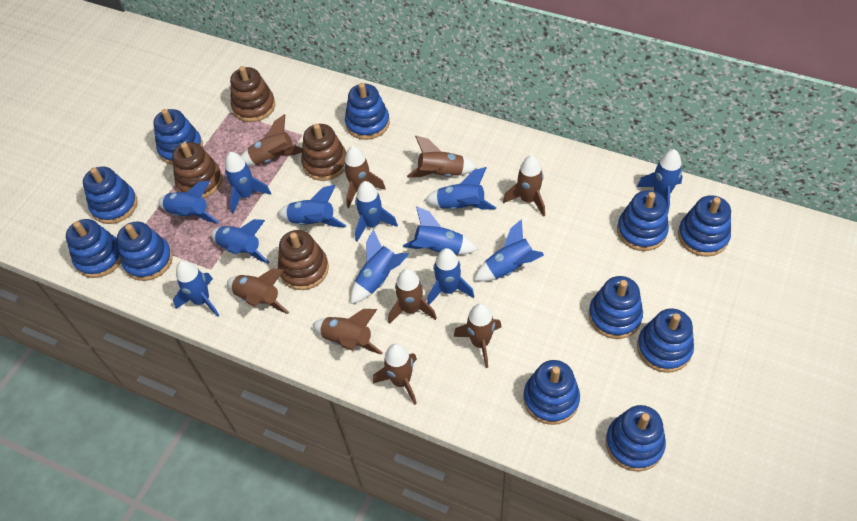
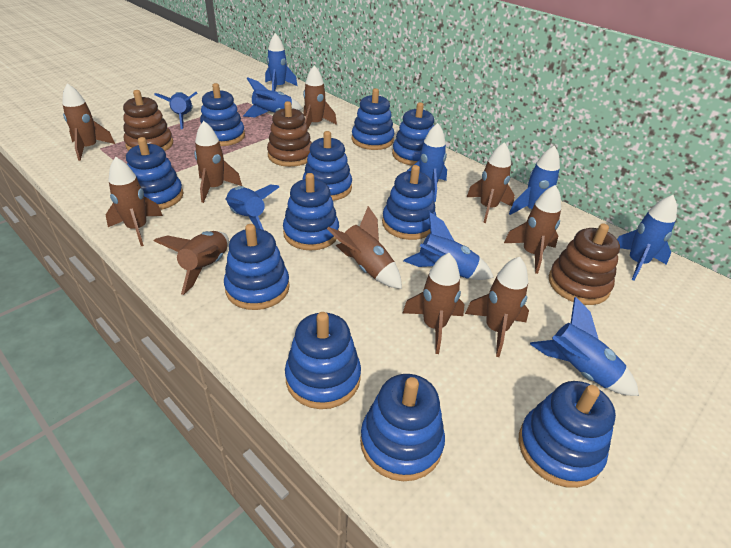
blue rocket: 12 -> 9
brown rocket: 9 -> 10
brown stacking toy: 4 -> 3

